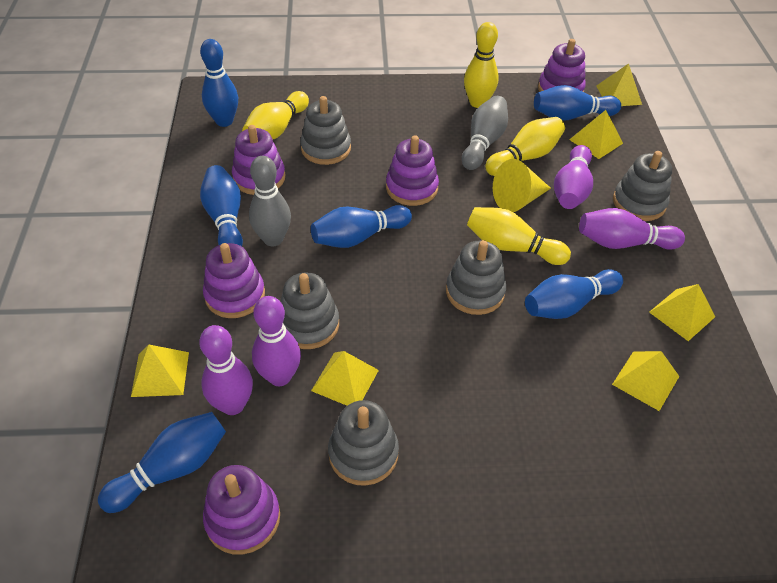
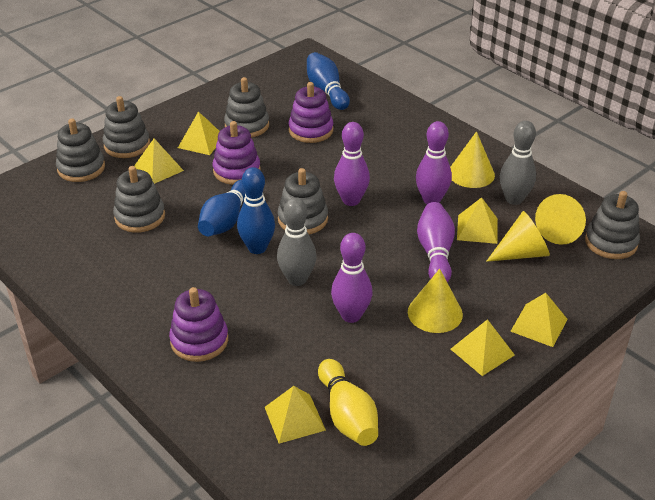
blue bowling pin: 6 -> 3
grey stacking toy: 5 -> 6
purple stacking toy: 5 -> 3
yellow bowling pin: 4 -> 1
yellow cone: 1 -> 4

